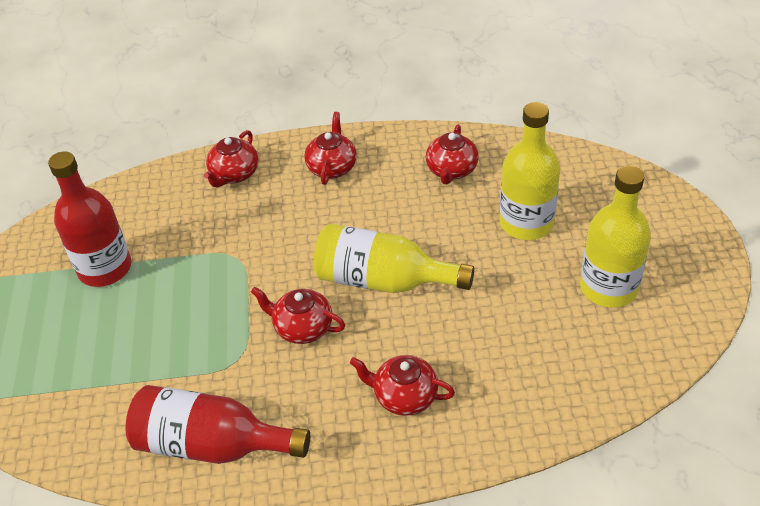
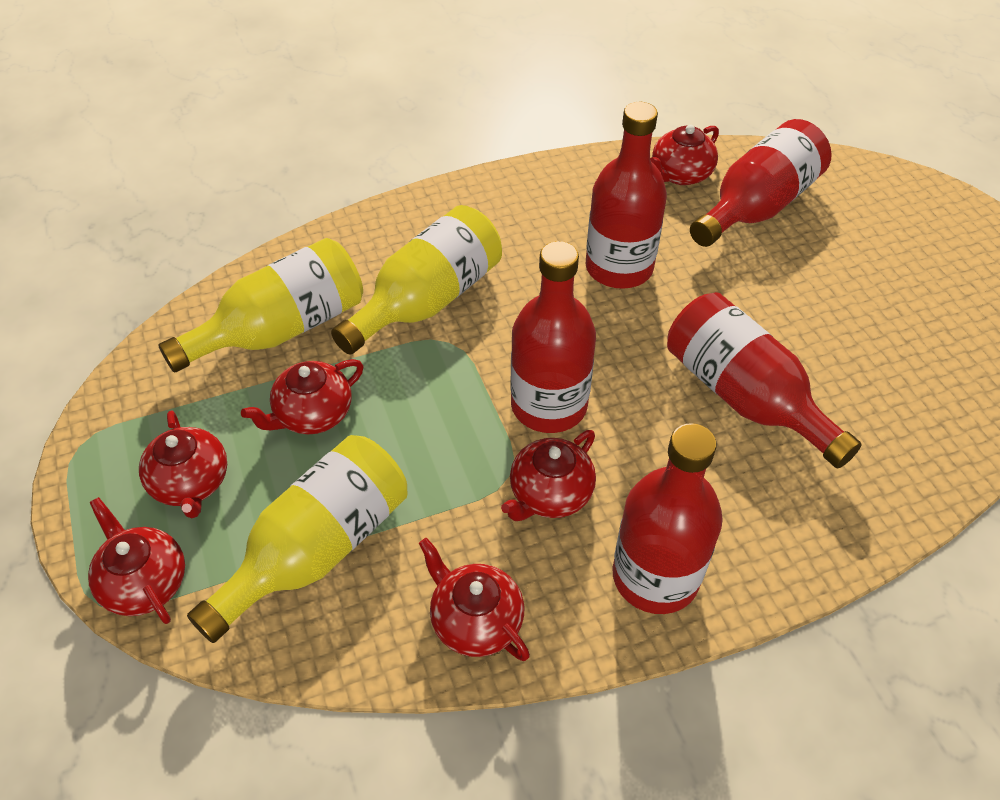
red bottle: 2 -> 5
red teapot: 5 -> 6

